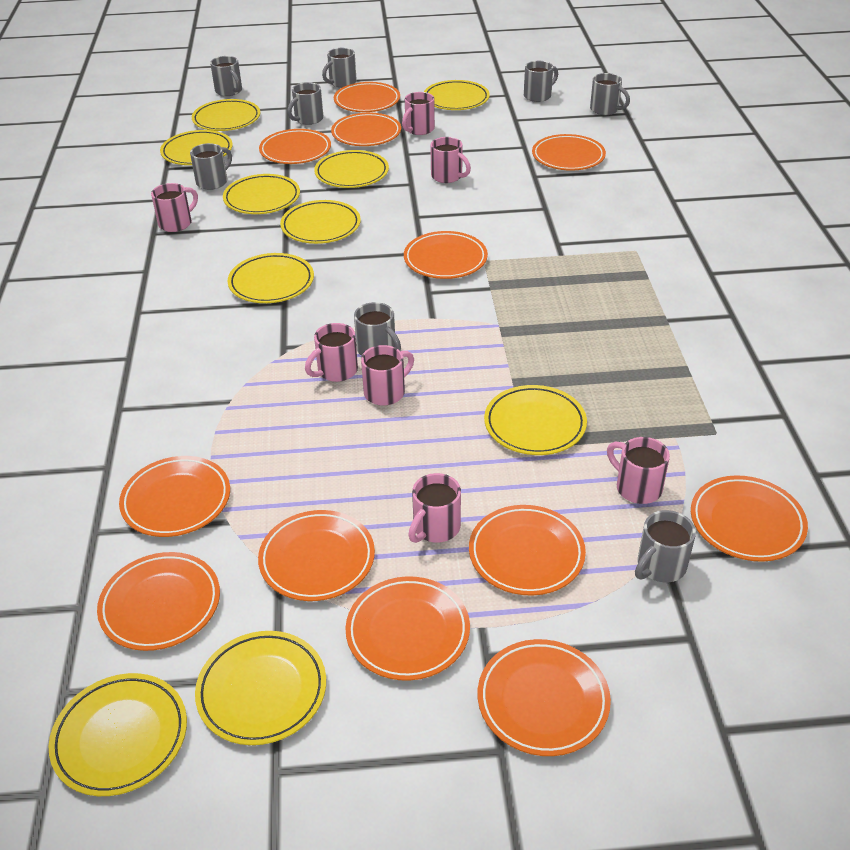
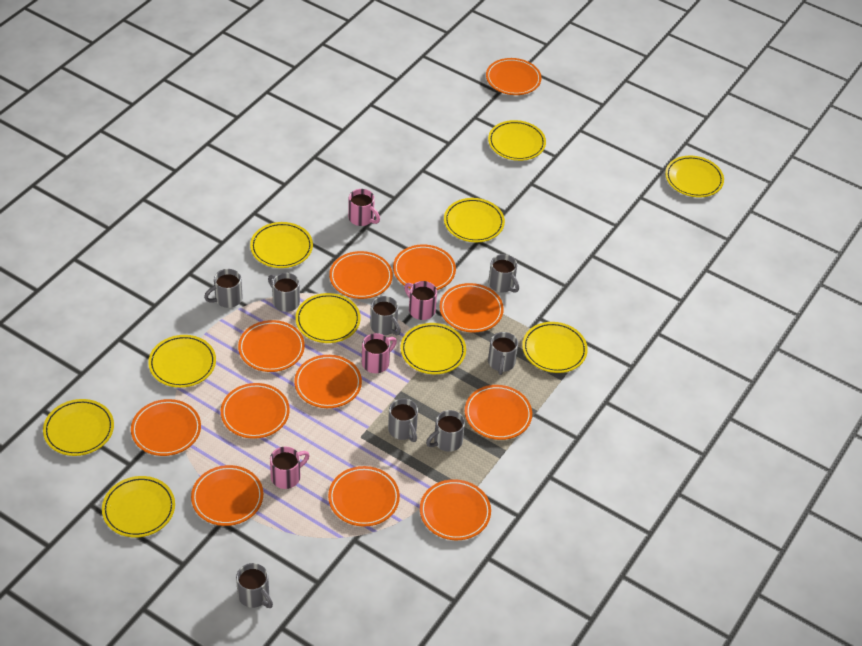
pink mug: 7 -> 4

